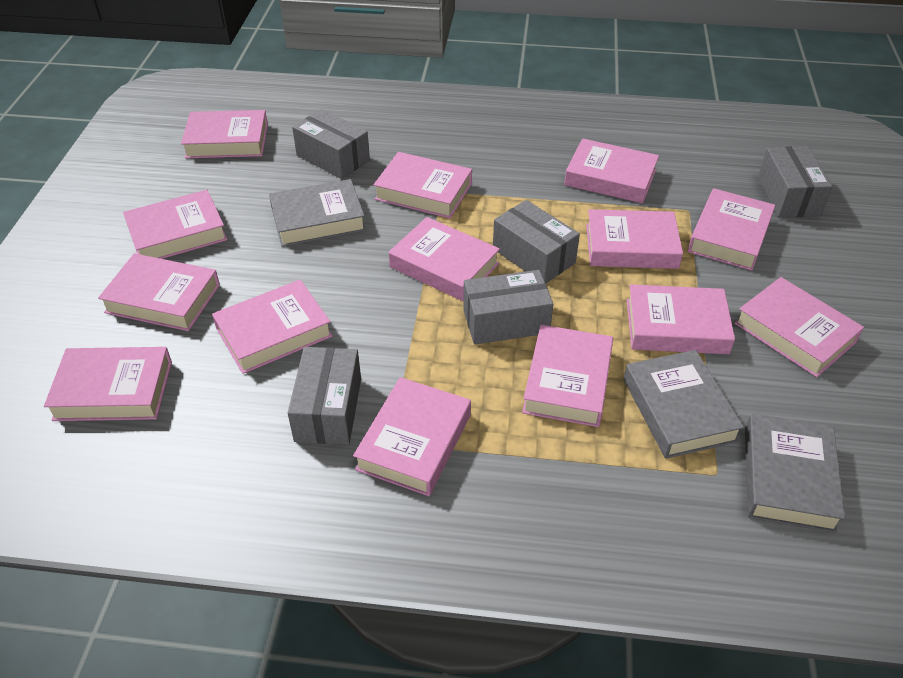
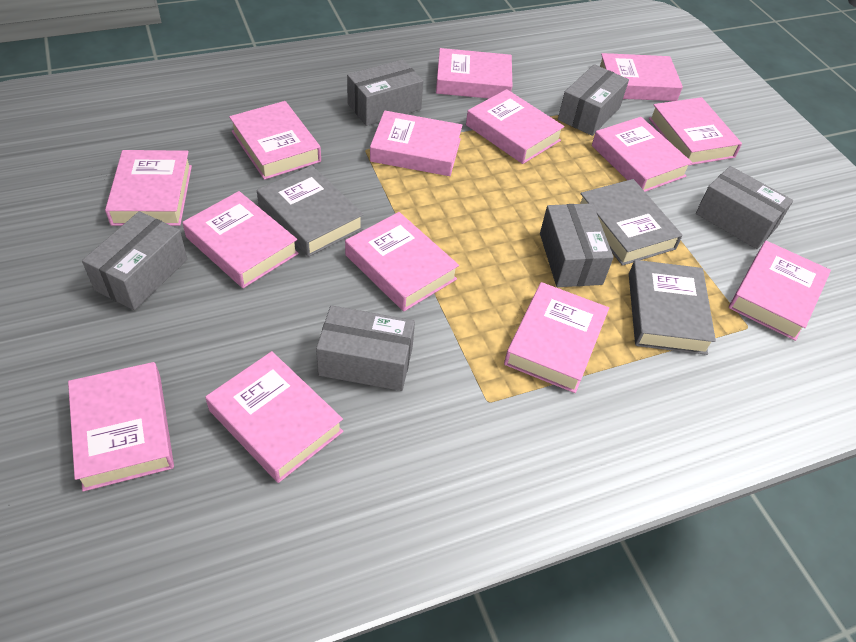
grey box: 5 -> 6

